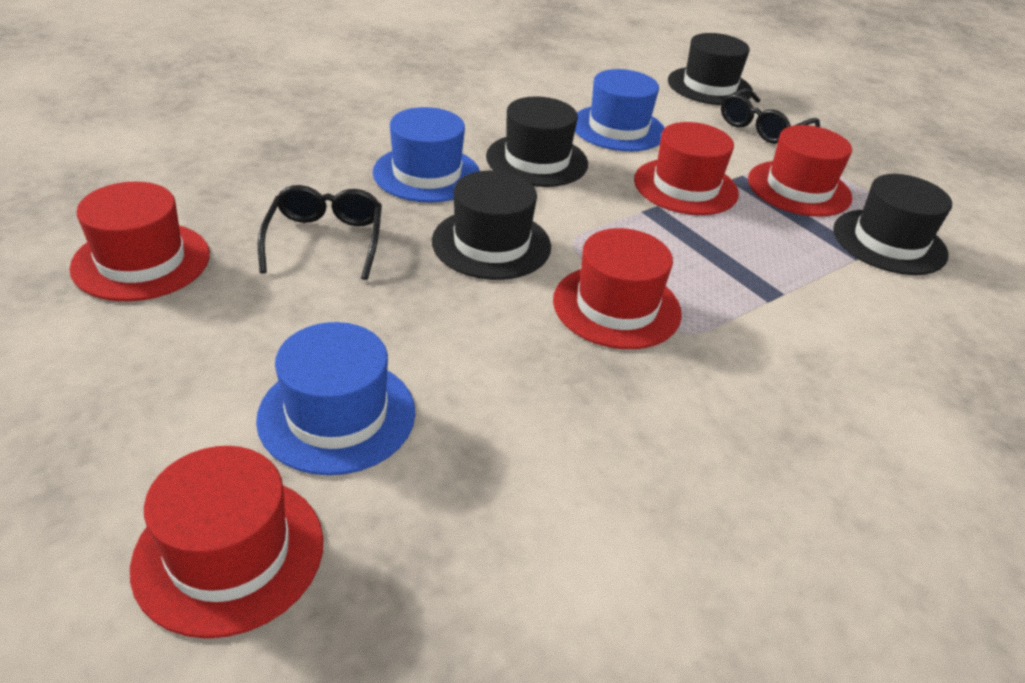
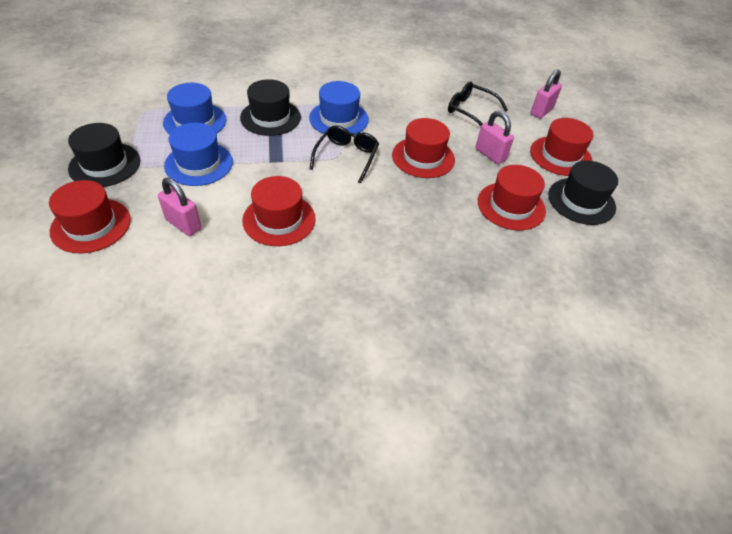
black hat: 4 -> 3
pink padlock: 0 -> 3

